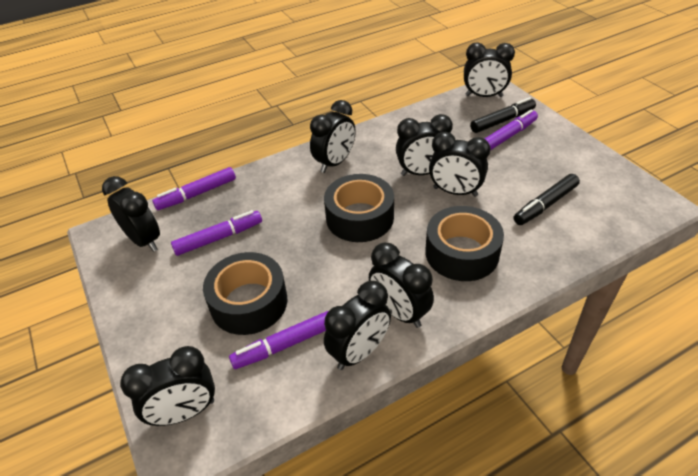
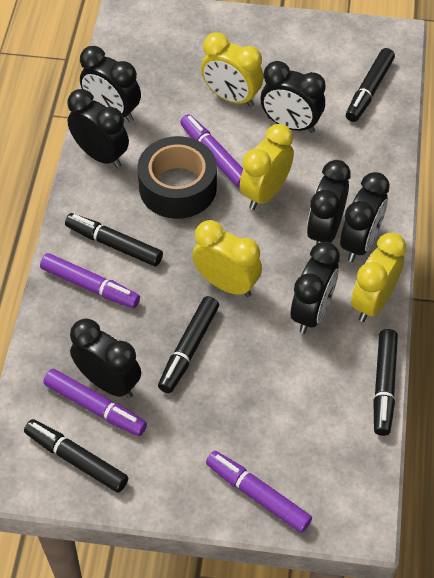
black clock: 8 -> 7
black marker: 2 -> 5
black tape: 3 -> 1
yellow clock: 0 -> 4

